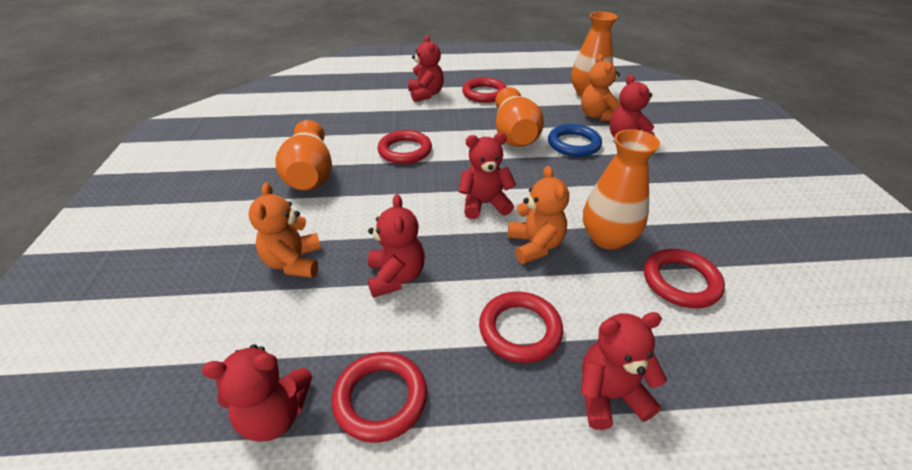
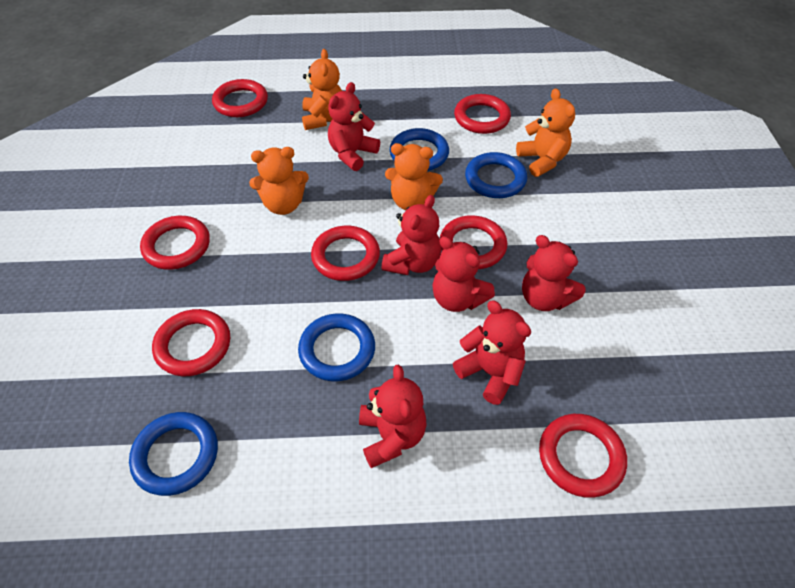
blue ring: 1 -> 4
orange teddy bear: 3 -> 4
orange vase: 4 -> 0
red ring: 5 -> 7

